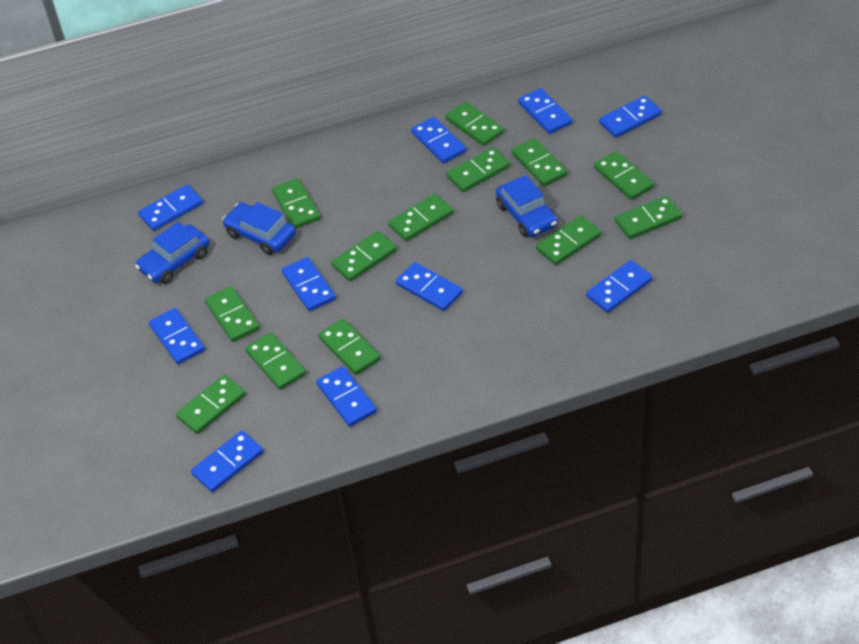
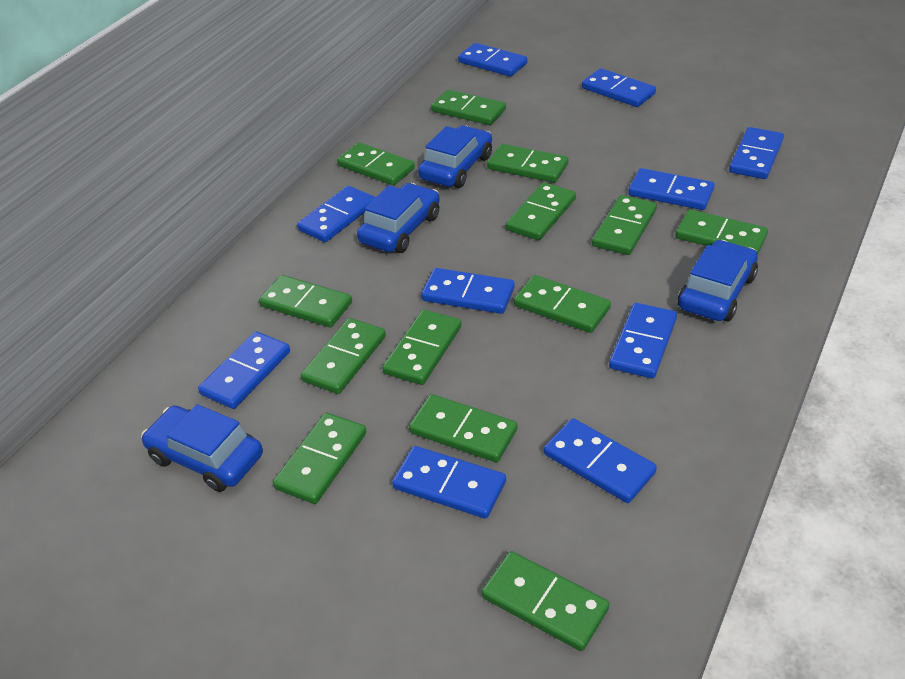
blue car: 3 -> 4

